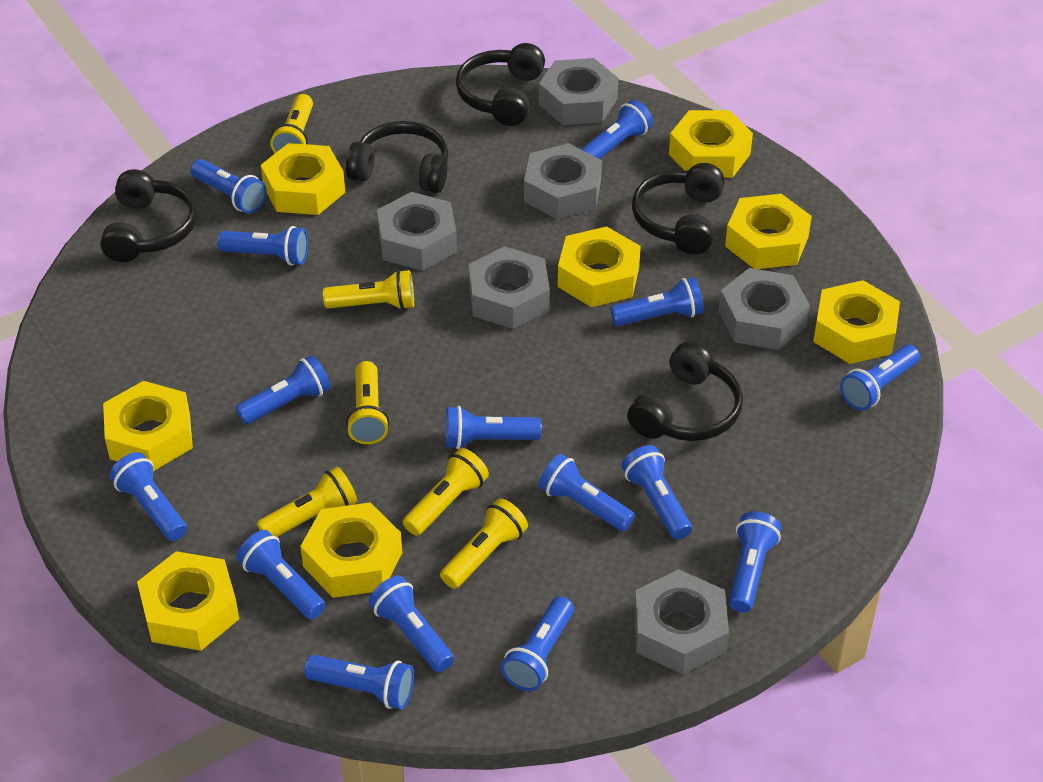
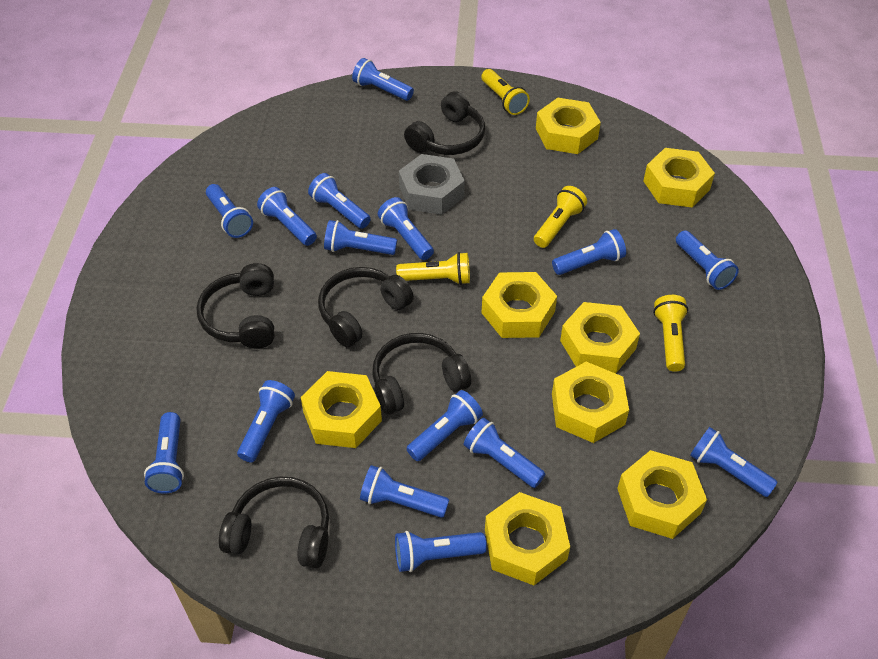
grey nut: 6 -> 1
yellow flashlight: 6 -> 4

